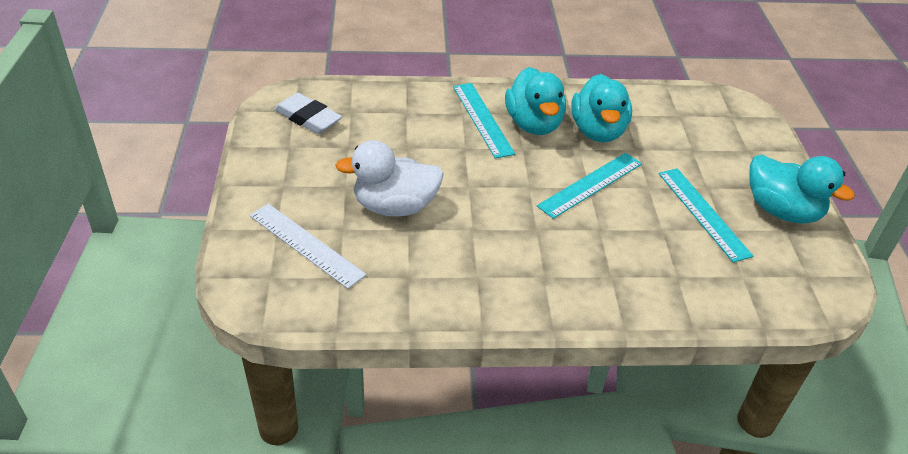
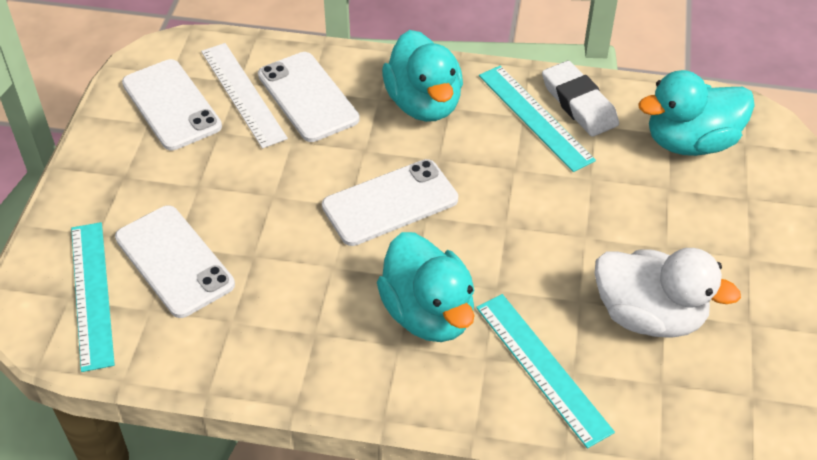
white phone: 0 -> 4

